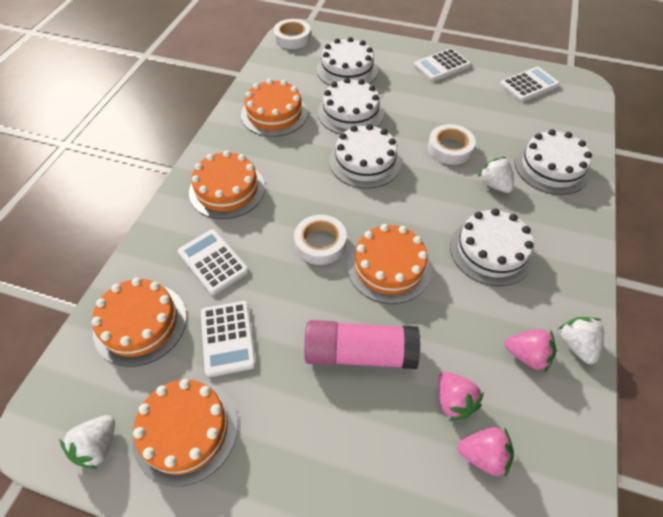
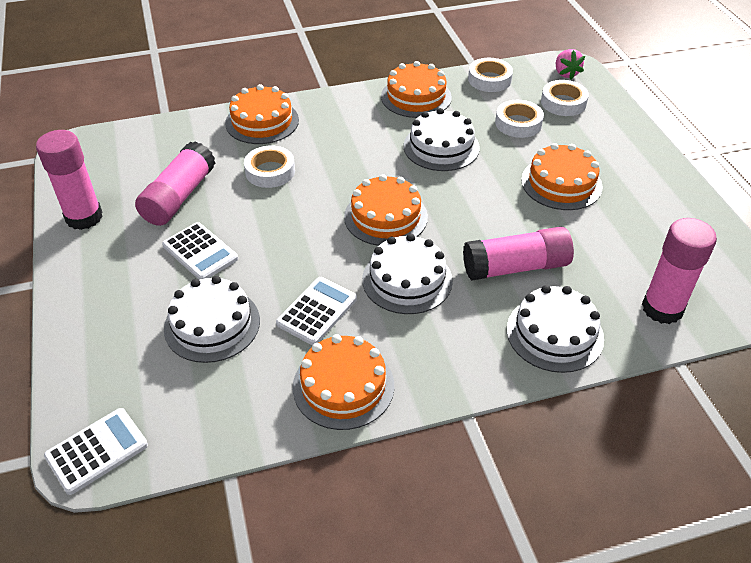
pink glue stick: 1 -> 4
pink strawberry: 3 -> 1
white cake: 5 -> 4
white calculator: 4 -> 3
white strawberry: 3 -> 0
white tape: 3 -> 4

